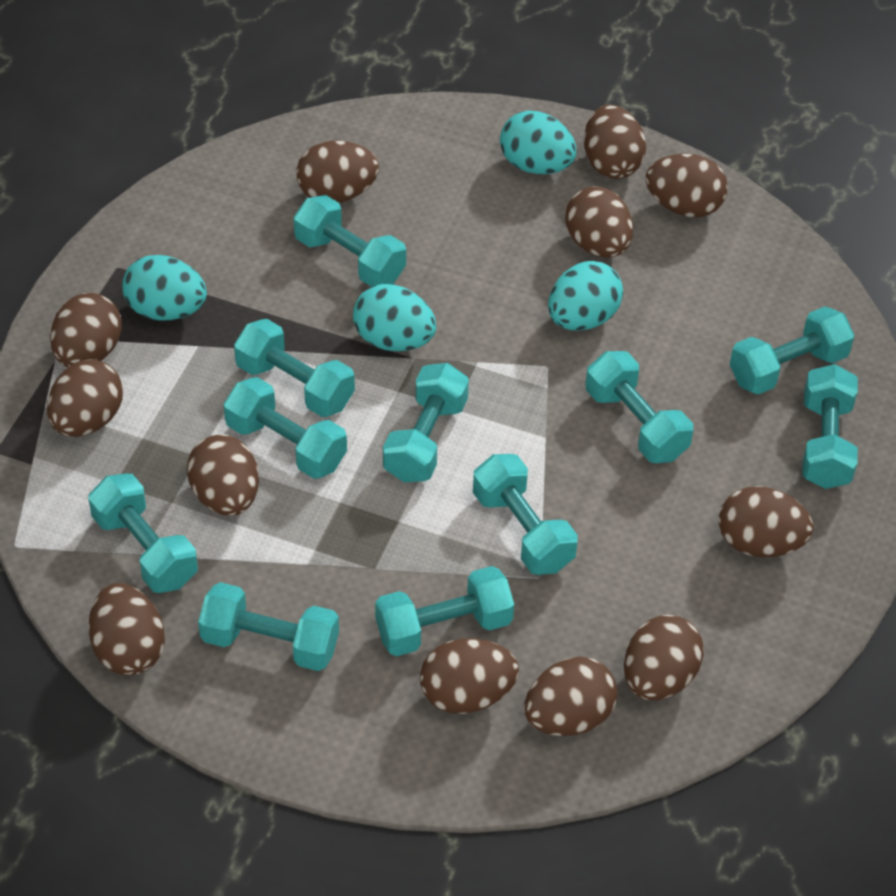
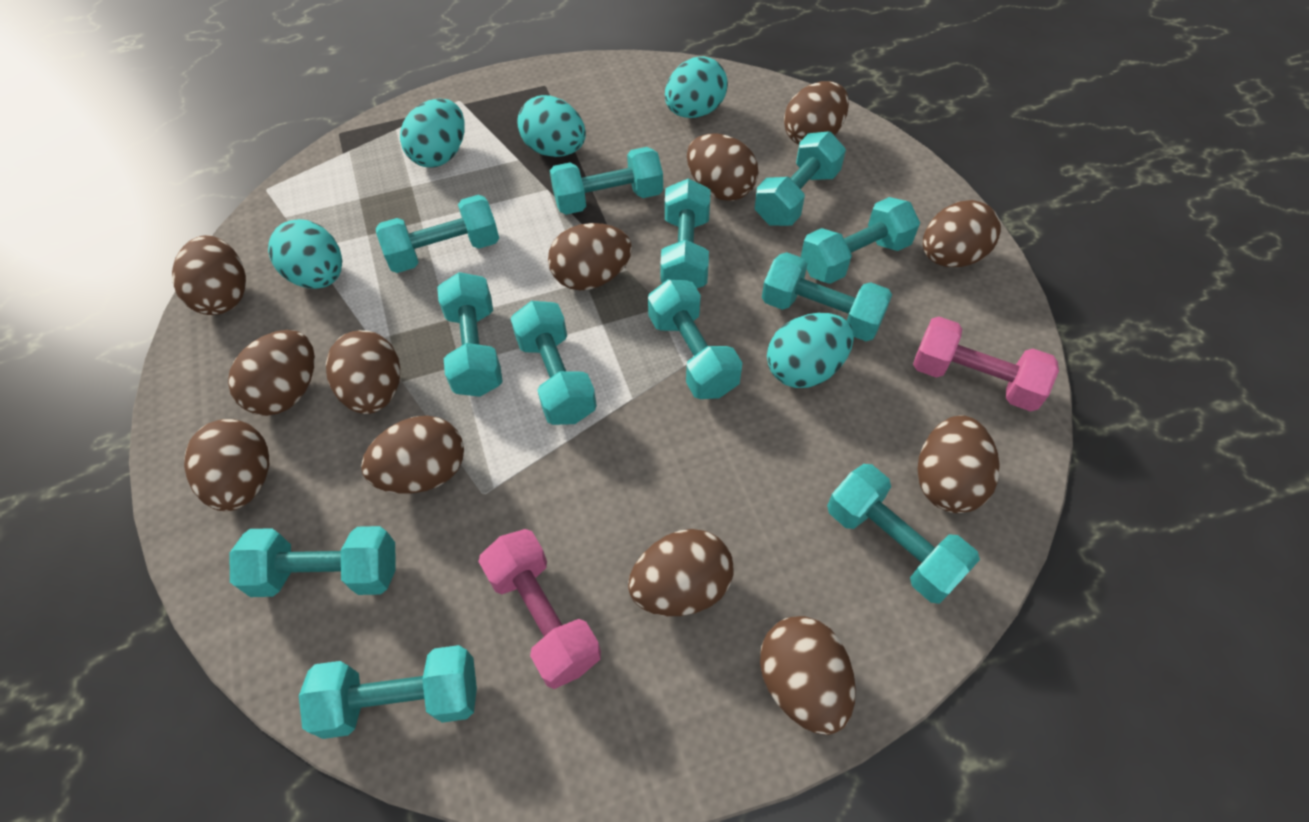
pink dumbbell: 0 -> 2
turquoise dumbbell: 11 -> 12
turquoise egg: 4 -> 5

